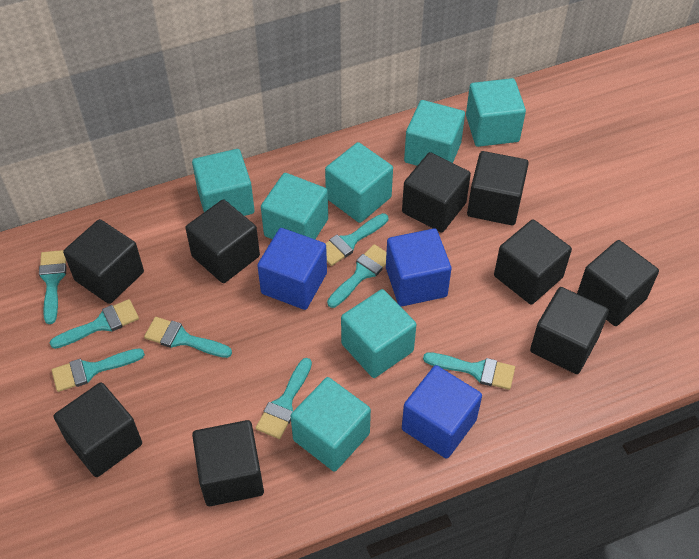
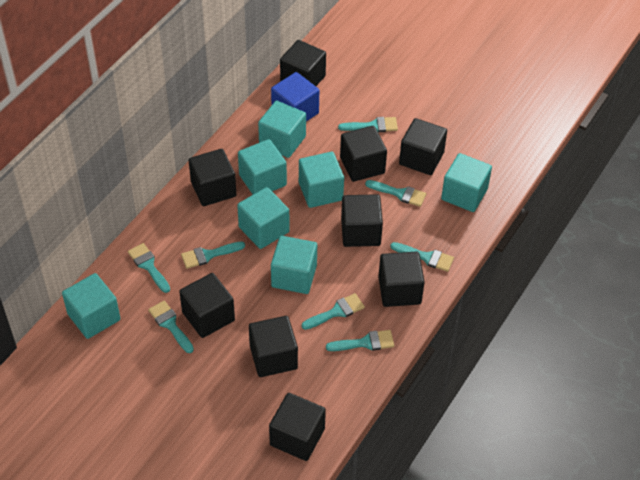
blue cube: 3 -> 1

